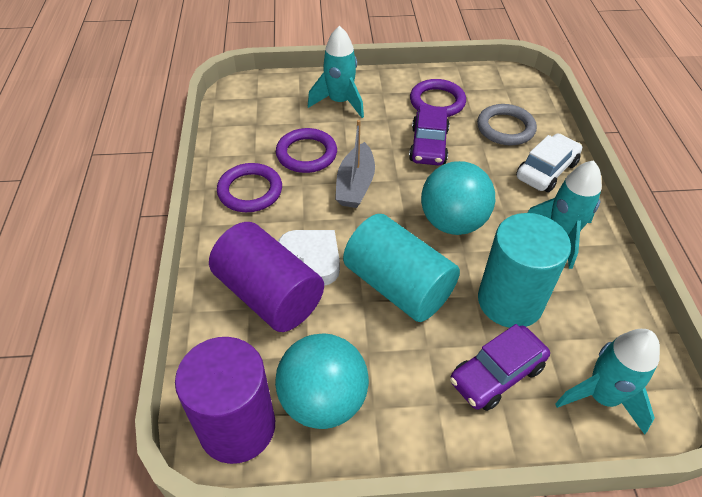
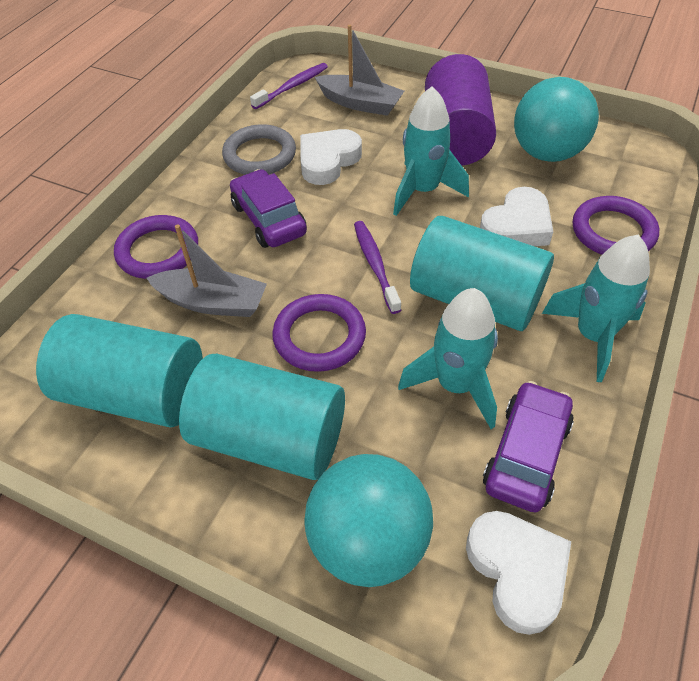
grey boat: 1 -> 2
purple cylinder: 2 -> 1
purple toothbrush: 0 -> 2
turquoise cylinder: 2 -> 3
white car: 1 -> 0
white heart: 1 -> 3

